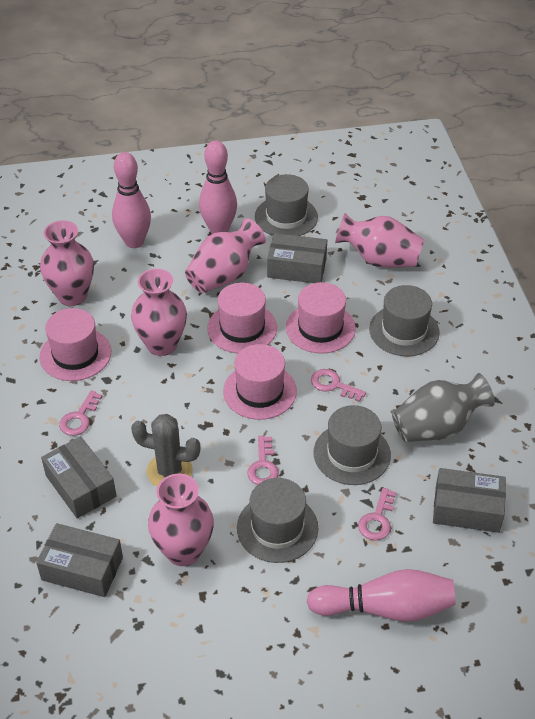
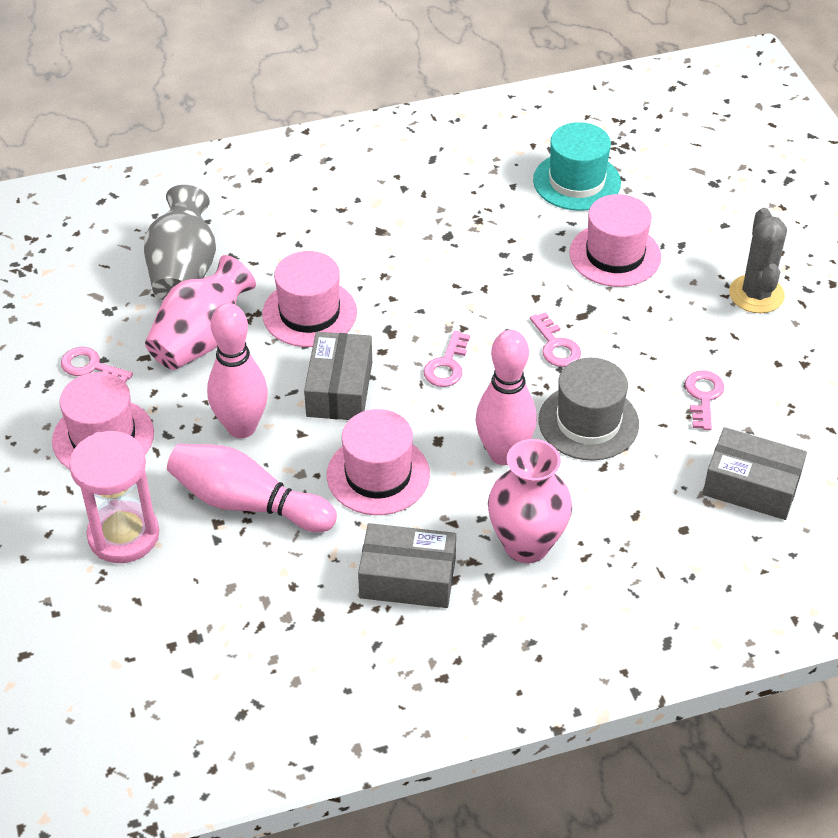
grey box: 4 -> 3
grey hat: 4 -> 1
pink hourglass: 0 -> 1
pink vase: 5 -> 2
turquoise hat: 0 -> 1

